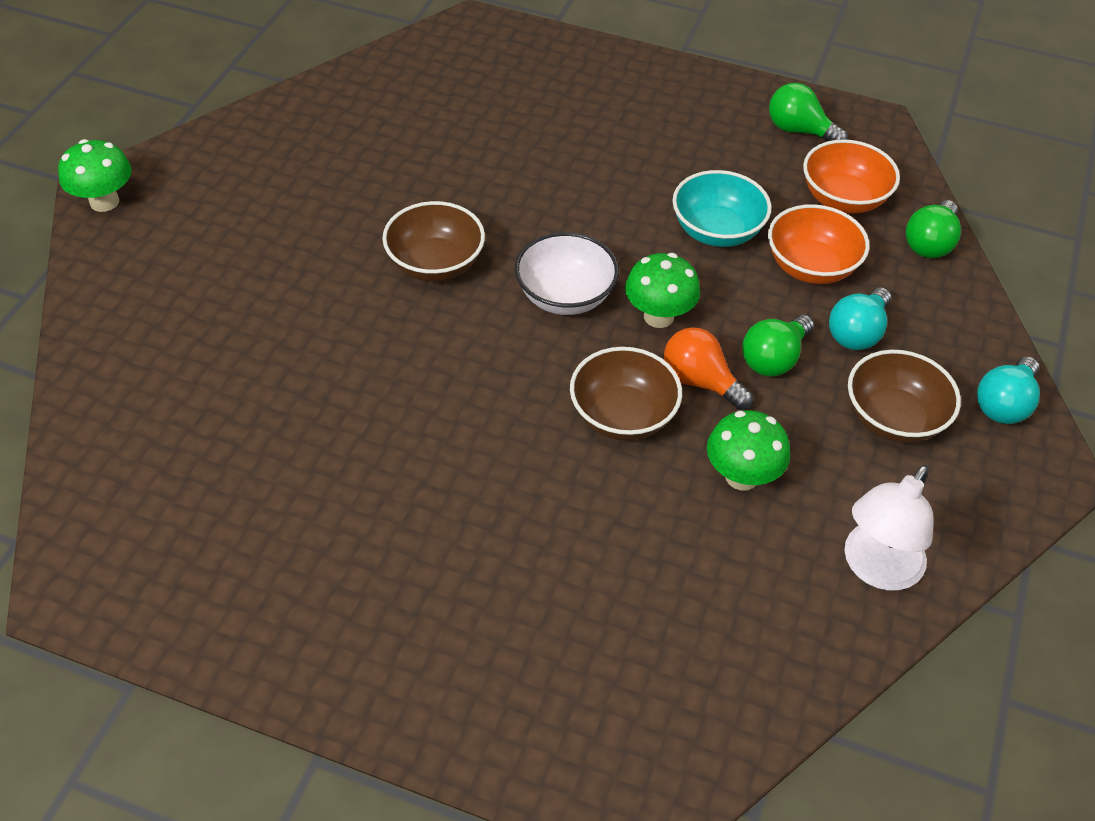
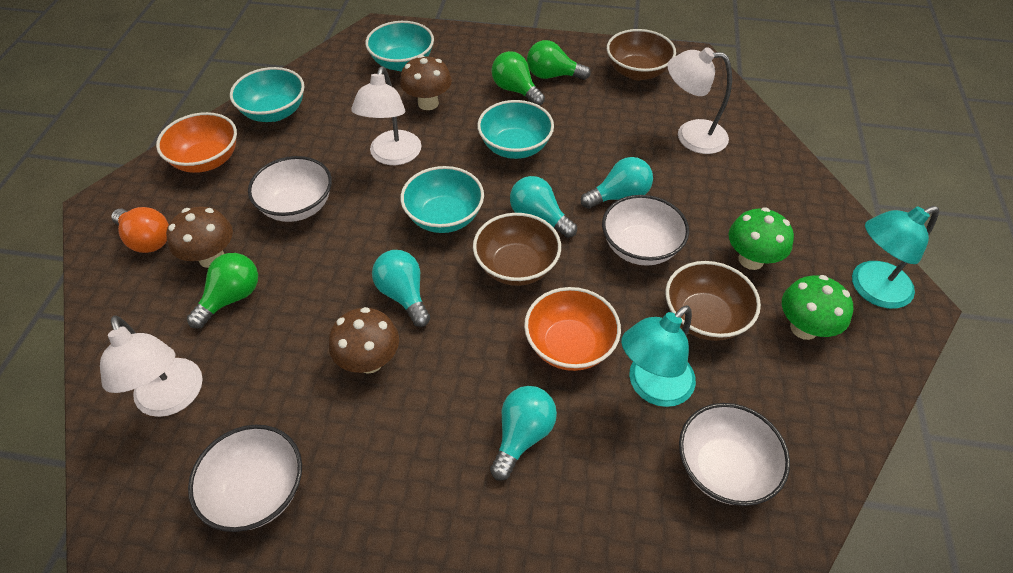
brown mushroom: 0 -> 3
green mushroom: 3 -> 2
turquoise bowl: 1 -> 4
turquoise lamp: 0 -> 2
turquoise light bulb: 2 -> 4
white bowl: 1 -> 4
white lamp: 1 -> 3

